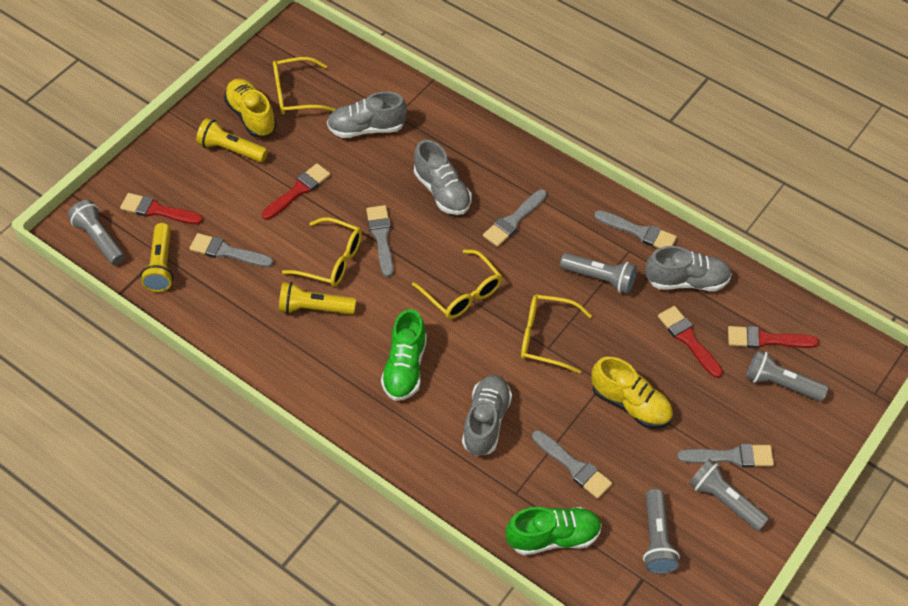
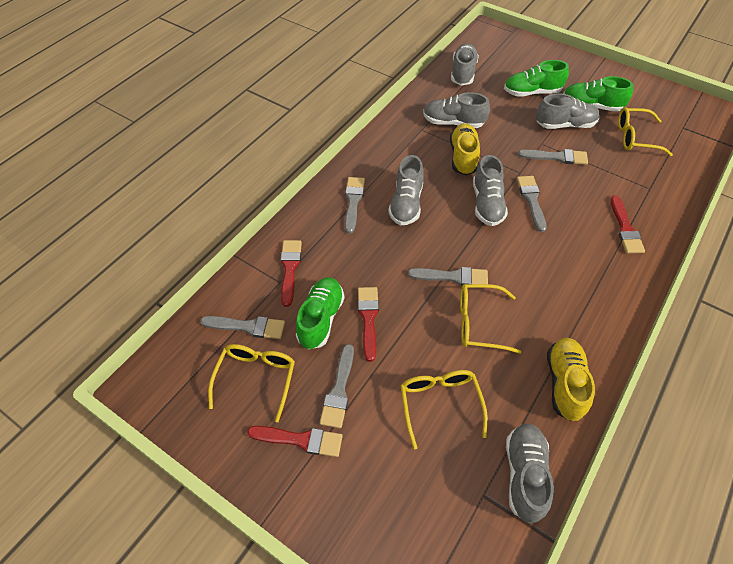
green shoe: 2 -> 3
grey flashlight: 5 -> 0
grey shoe: 4 -> 6
yellow flashlight: 3 -> 0

